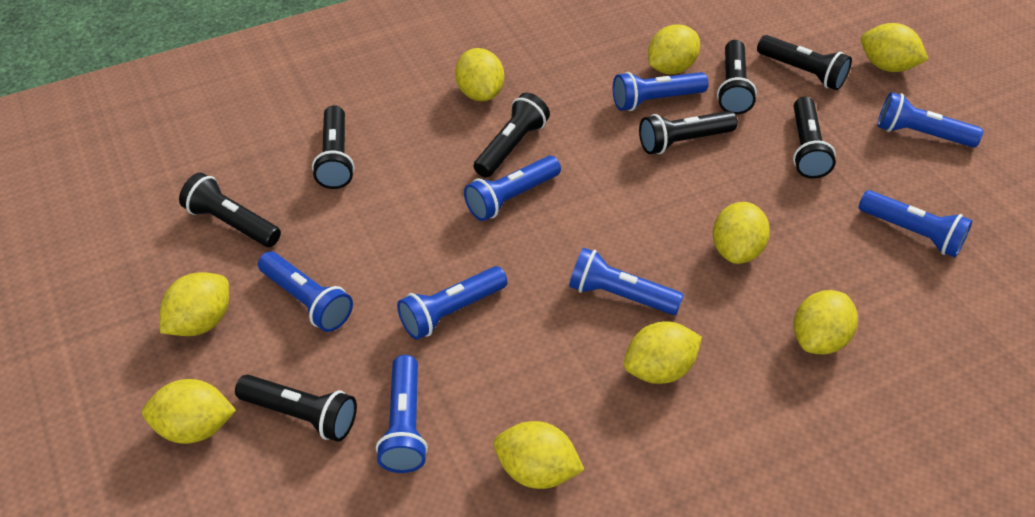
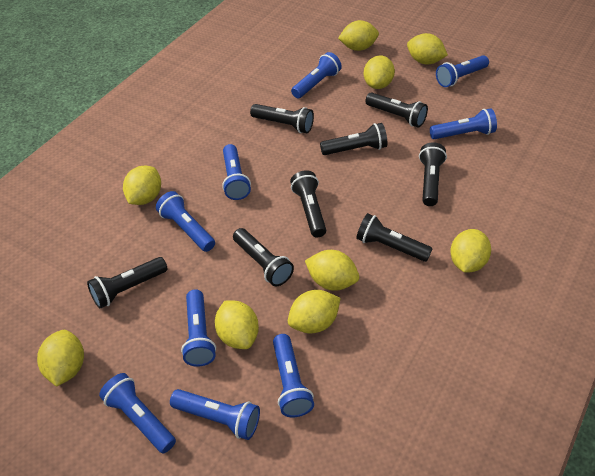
blue flashlight: 8 -> 9

